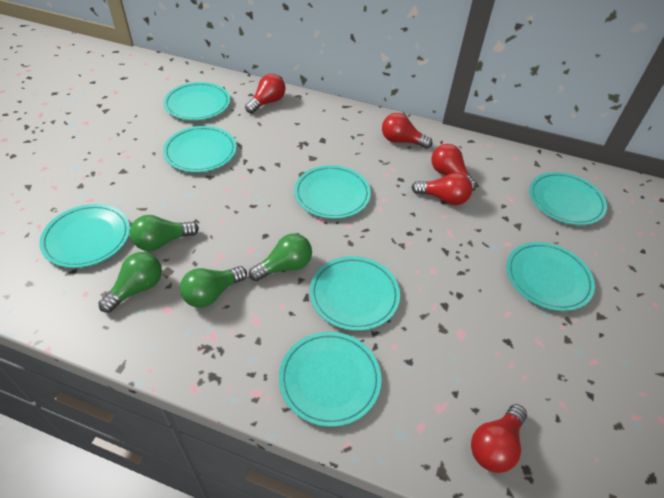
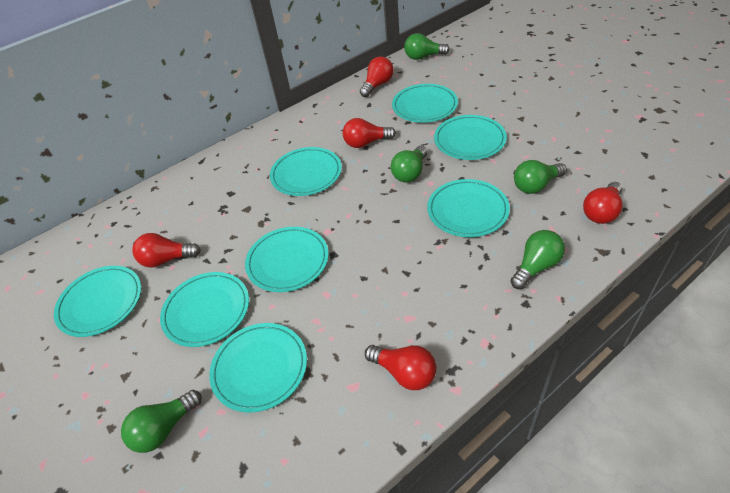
green light bulb: 4 -> 5

